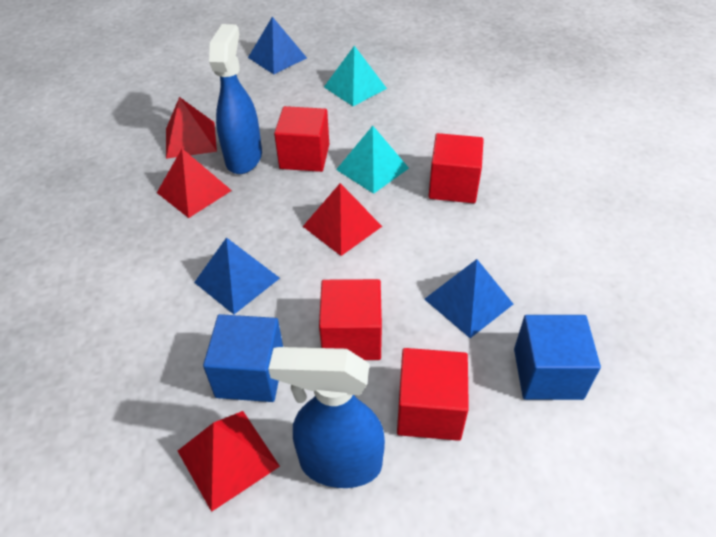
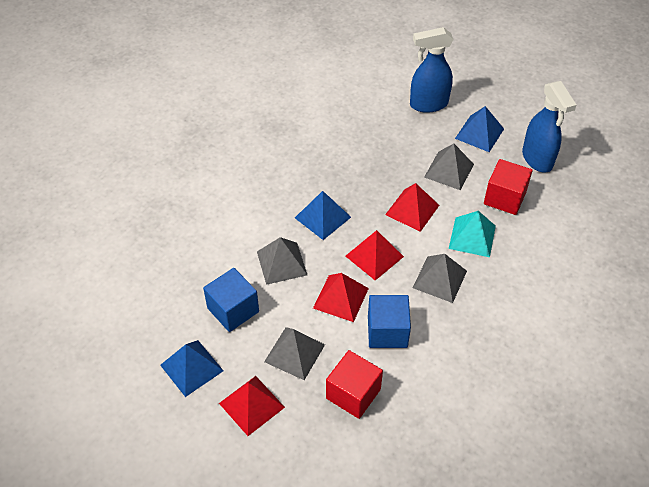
grey pyramid: 0 -> 4
red cube: 4 -> 2
turquoise pyramid: 2 -> 1

